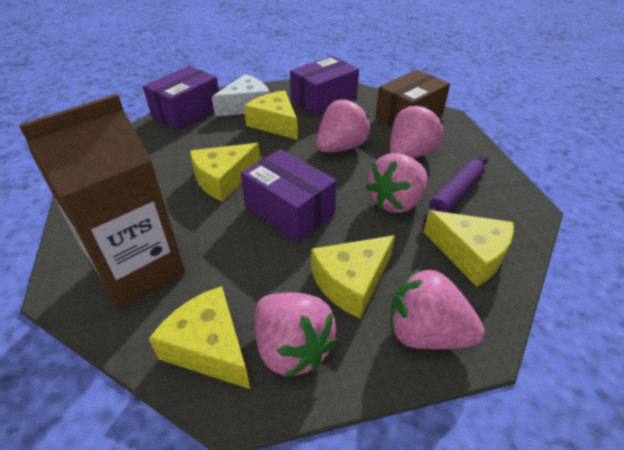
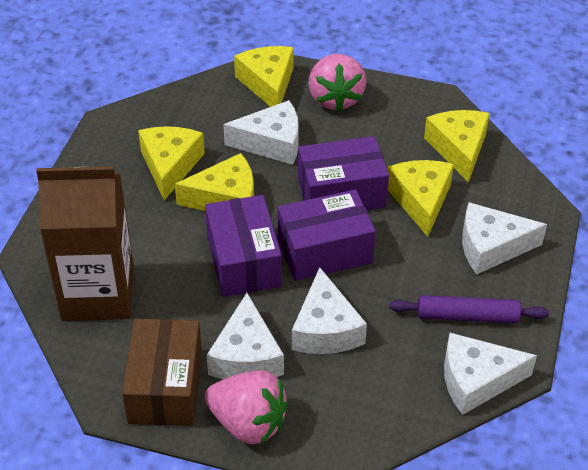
pink strawberry: 5 -> 2
white cheese: 1 -> 5

